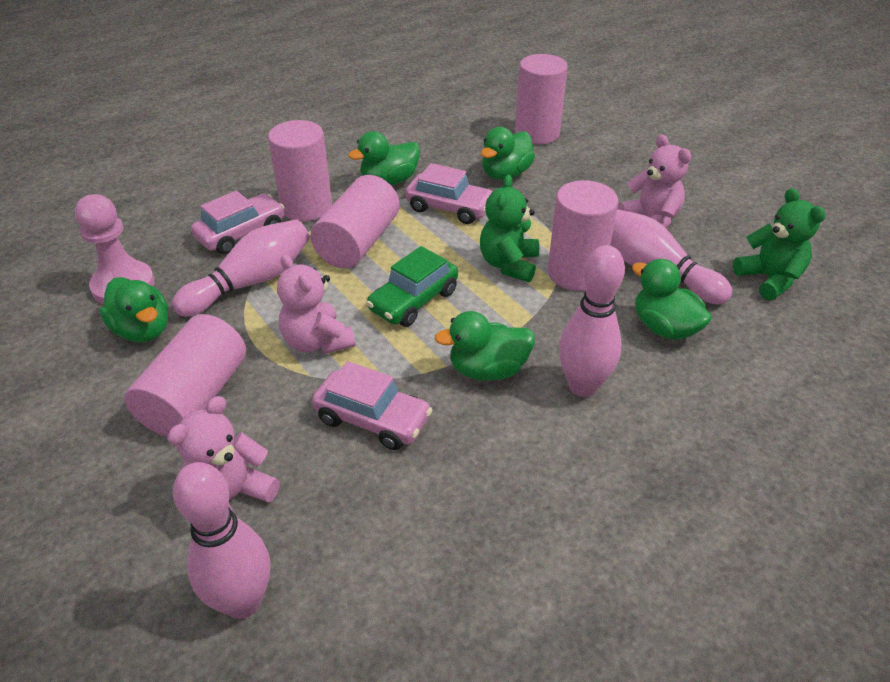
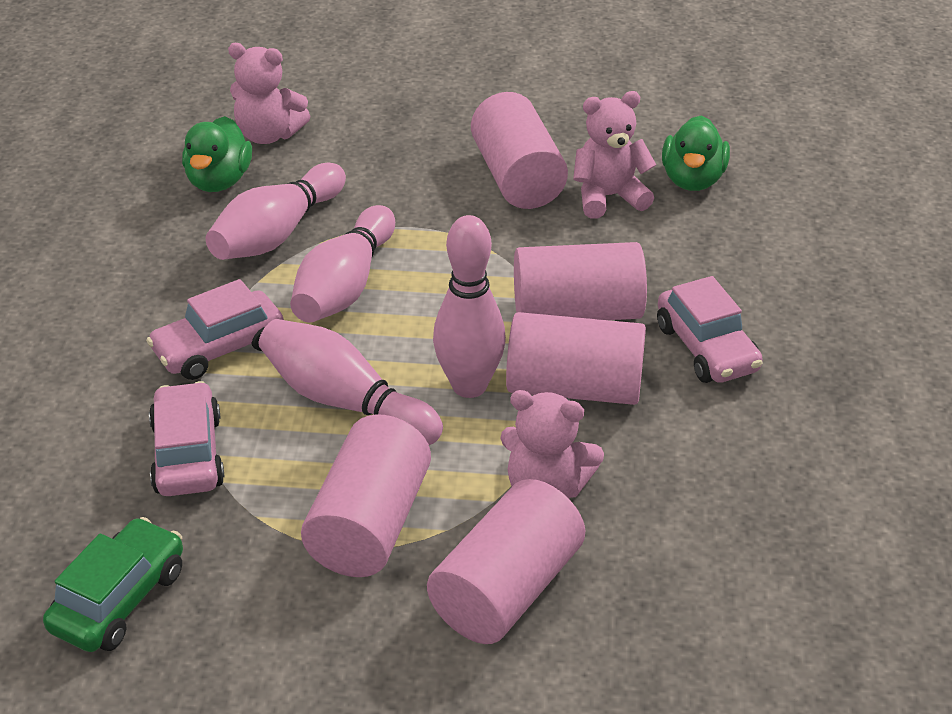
green duck: 5 -> 2
green teddy bear: 2 -> 0
pink pawn: 1 -> 0

